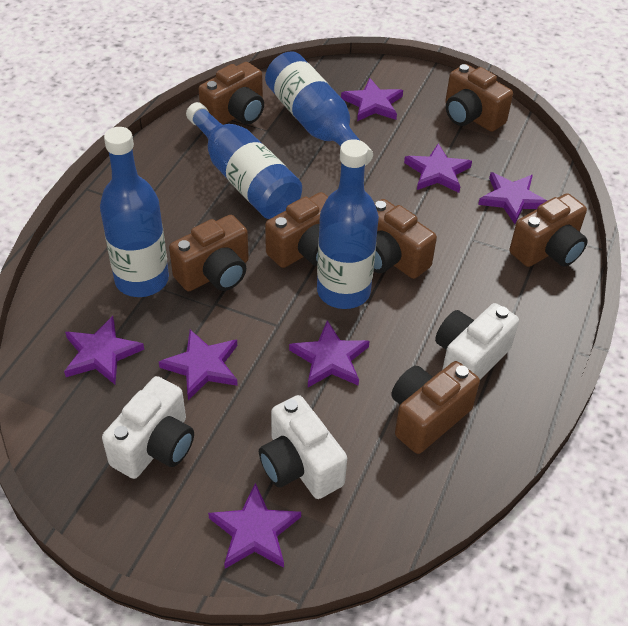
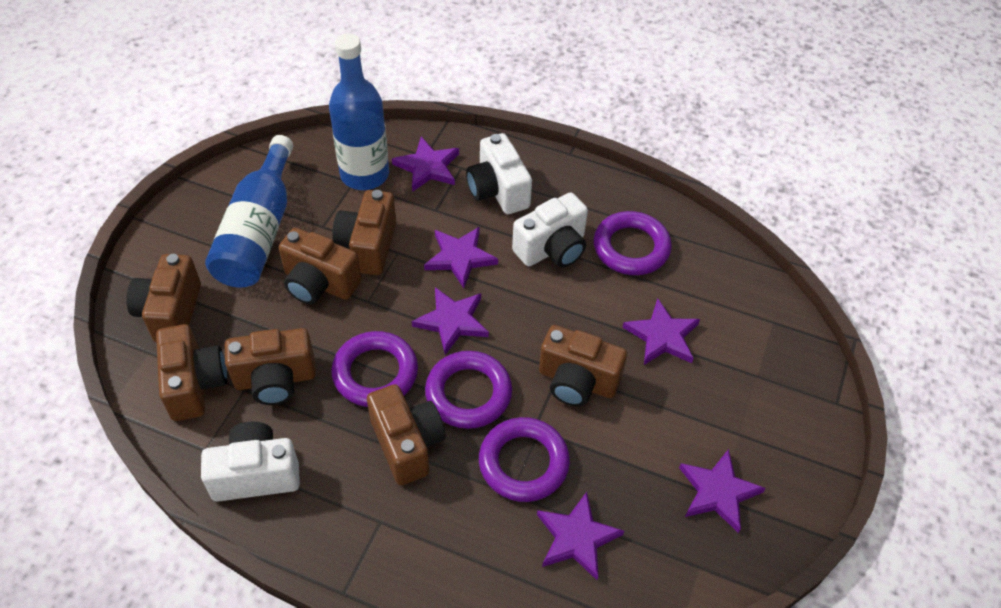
blue bottle: 4 -> 2
purple ring: 0 -> 4
purple star: 7 -> 6

